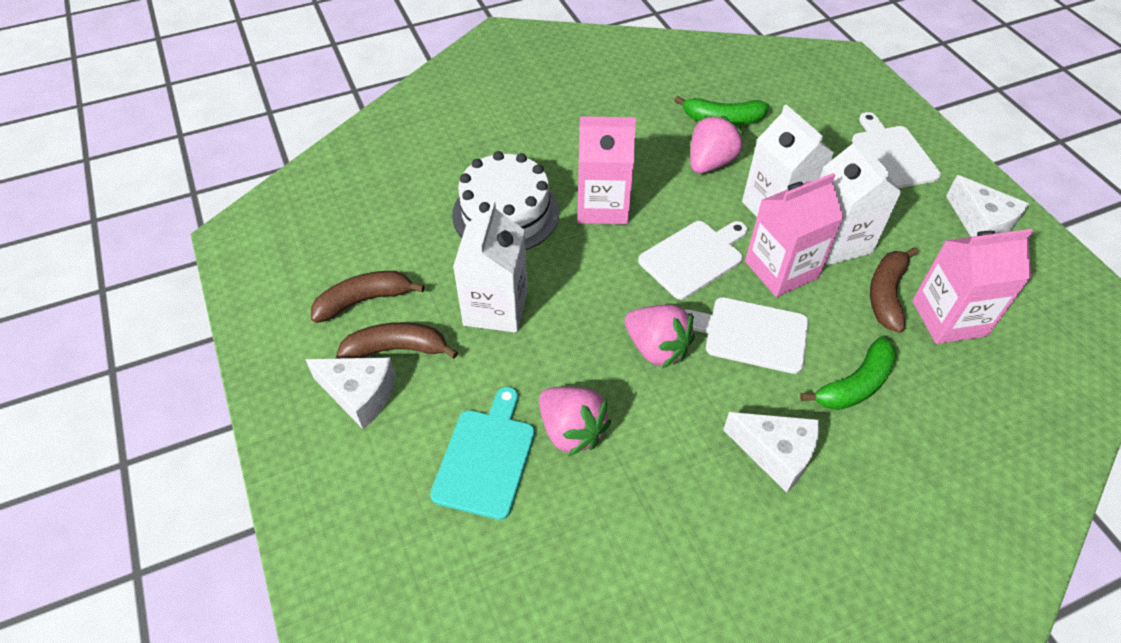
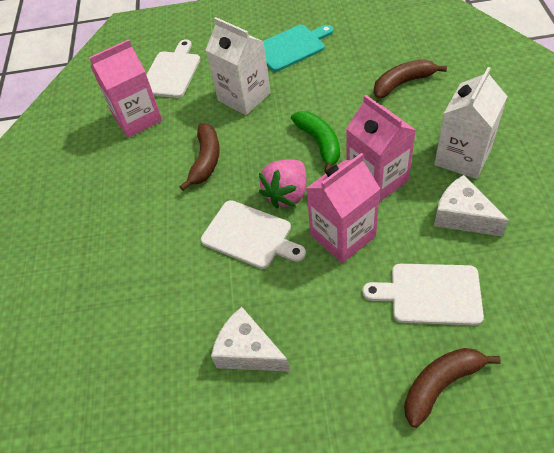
green banana: 2 -> 1
pink strawberry: 3 -> 1
white cake: 1 -> 0
white carton: 3 -> 2
white cheese: 3 -> 2

